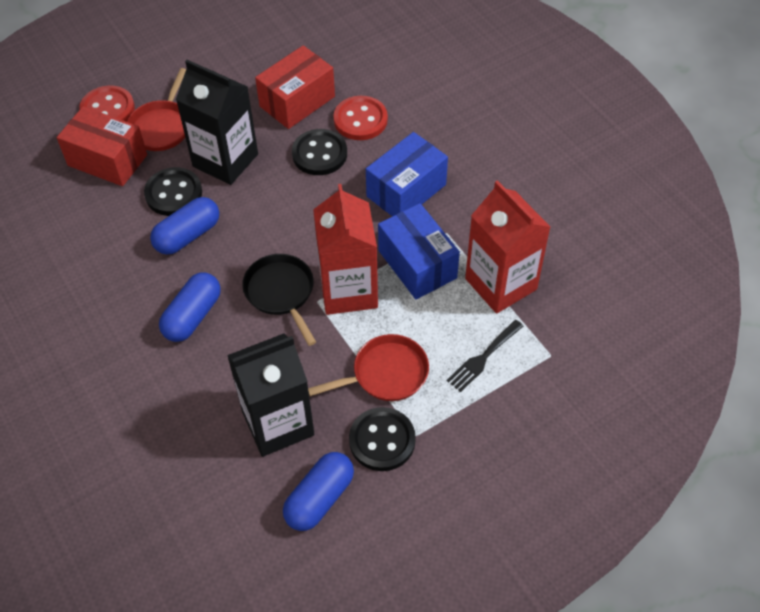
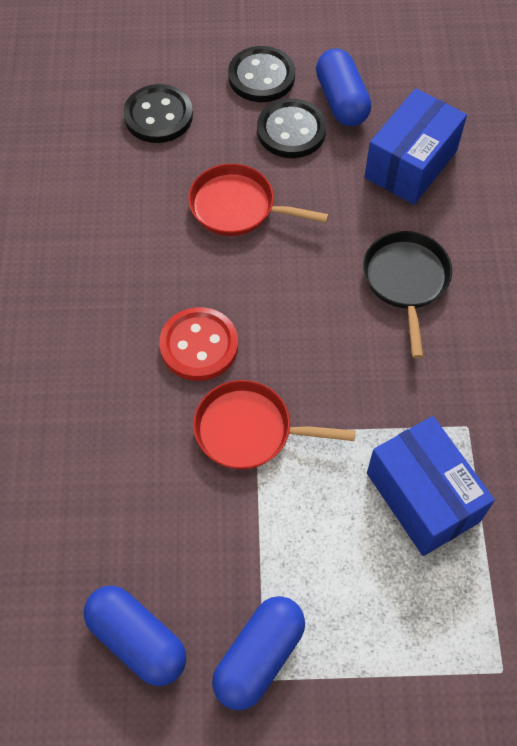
black carton: 2 -> 0
black fork: 1 -> 0
red box: 2 -> 0
red button: 2 -> 1
red carton: 2 -> 0

